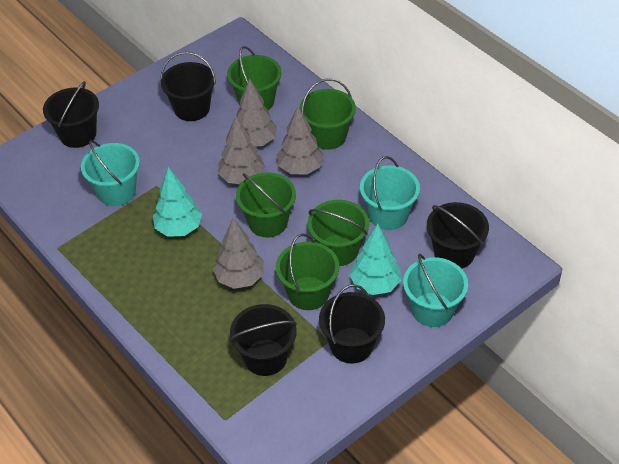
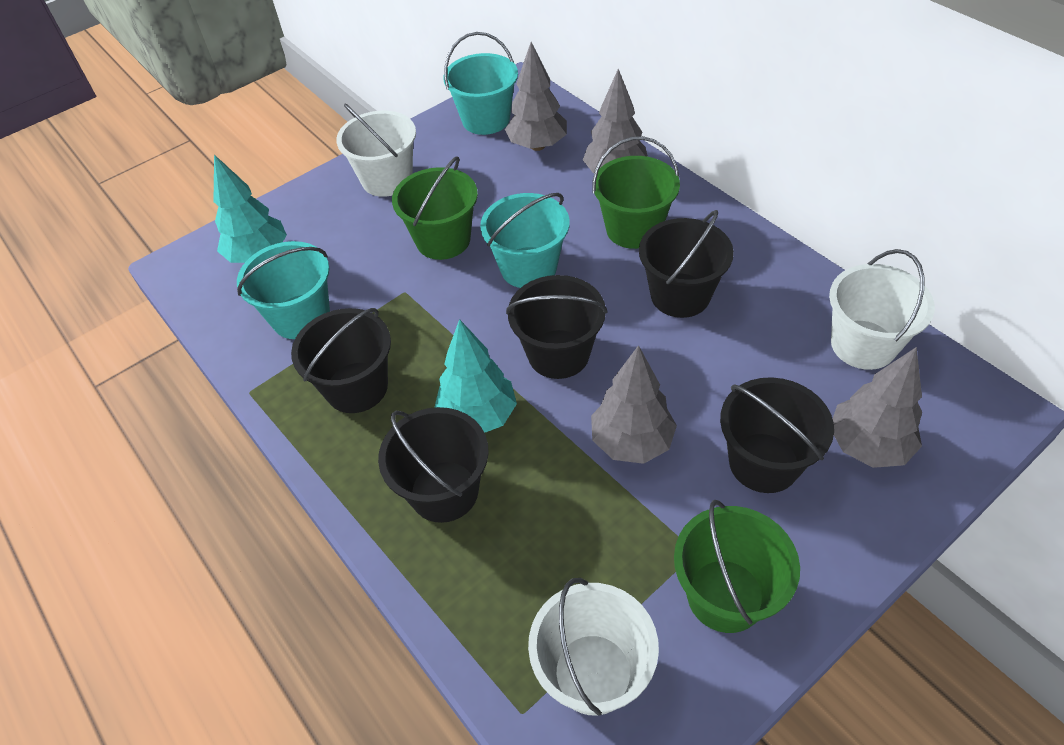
green bucket: 5 -> 3
white bucket: 0 -> 3

